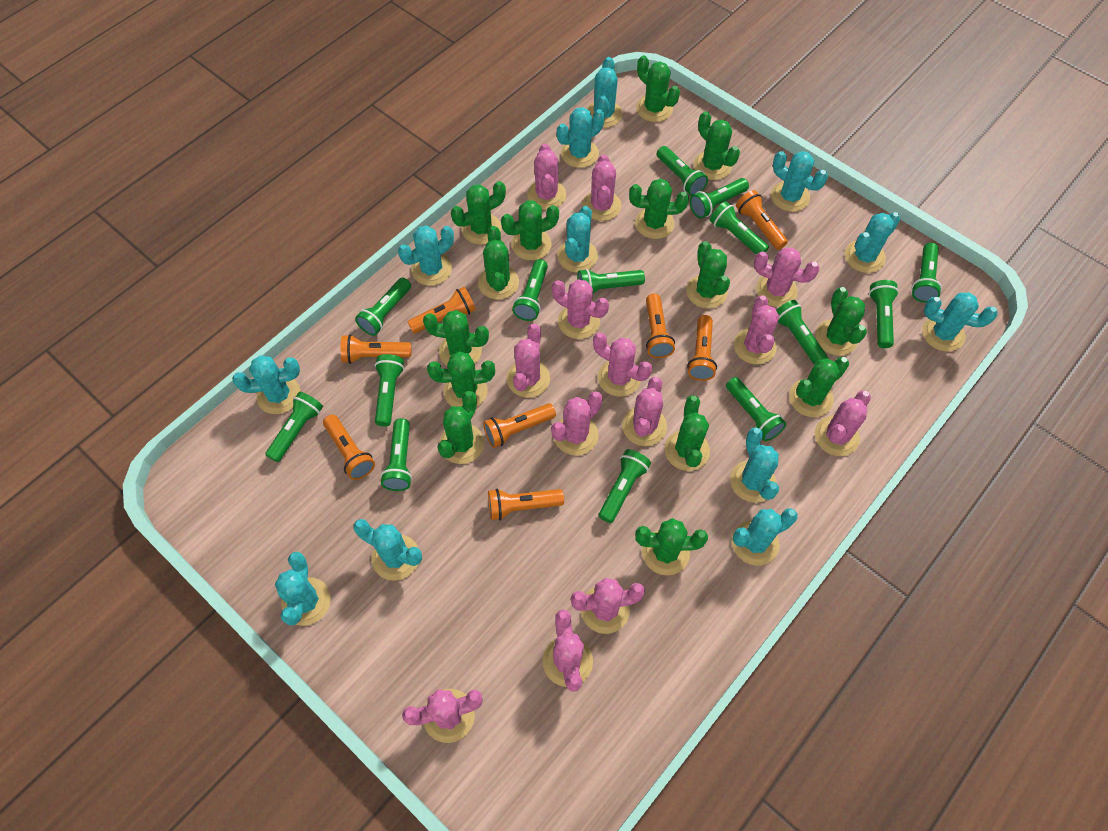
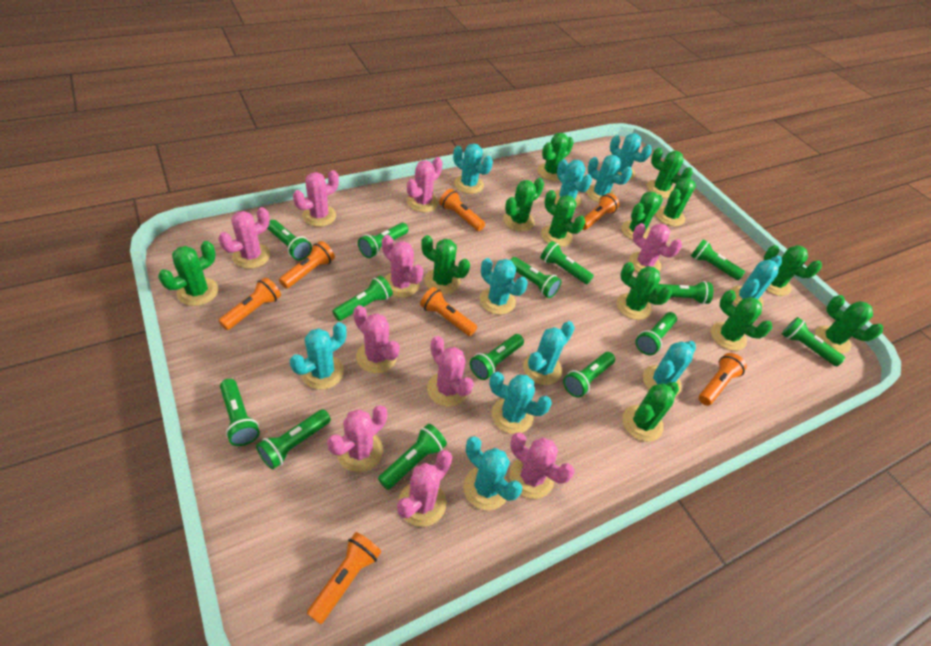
green cactus: 14 -> 13
orange flashlight: 8 -> 7
pink cactus: 13 -> 10
turquoise cactus: 12 -> 11

